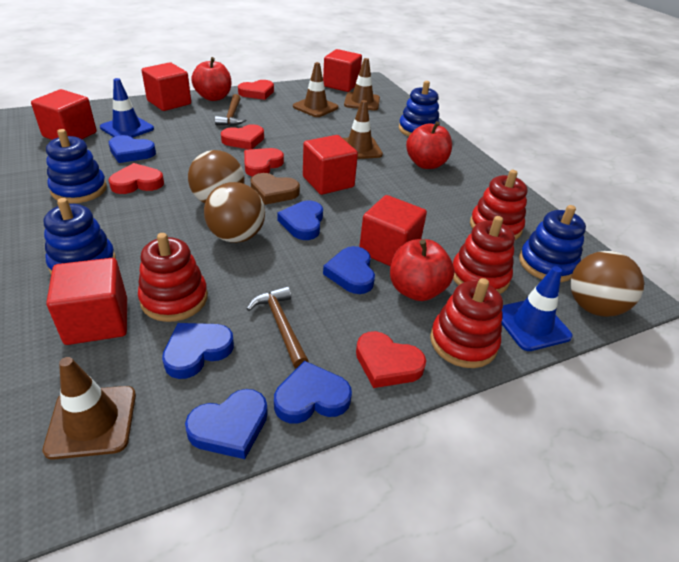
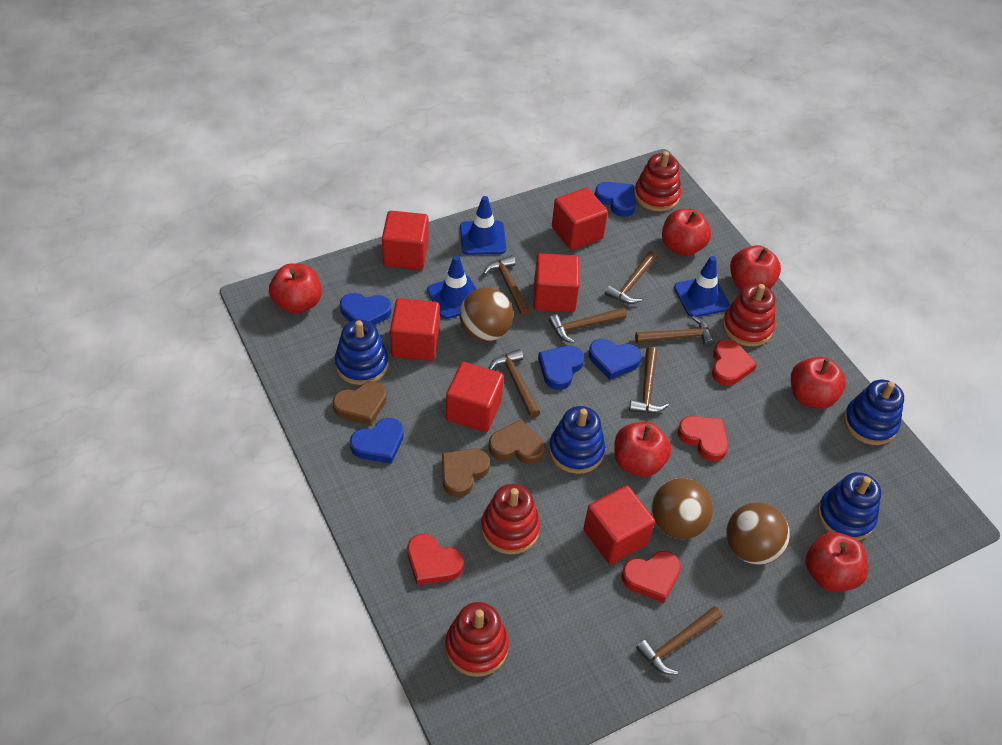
blue heart: 6 -> 5
blue traffic cone: 2 -> 3
brown hammer: 2 -> 7
brown heart: 1 -> 3
brown traffic cone: 4 -> 0
red apple: 3 -> 6
red heart: 5 -> 4

